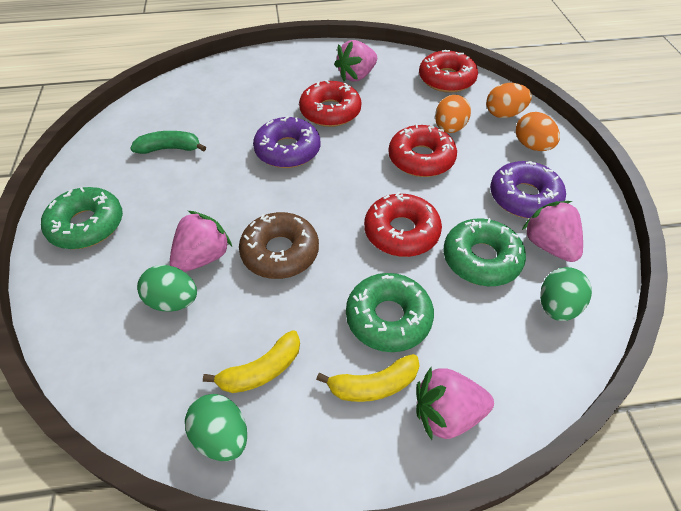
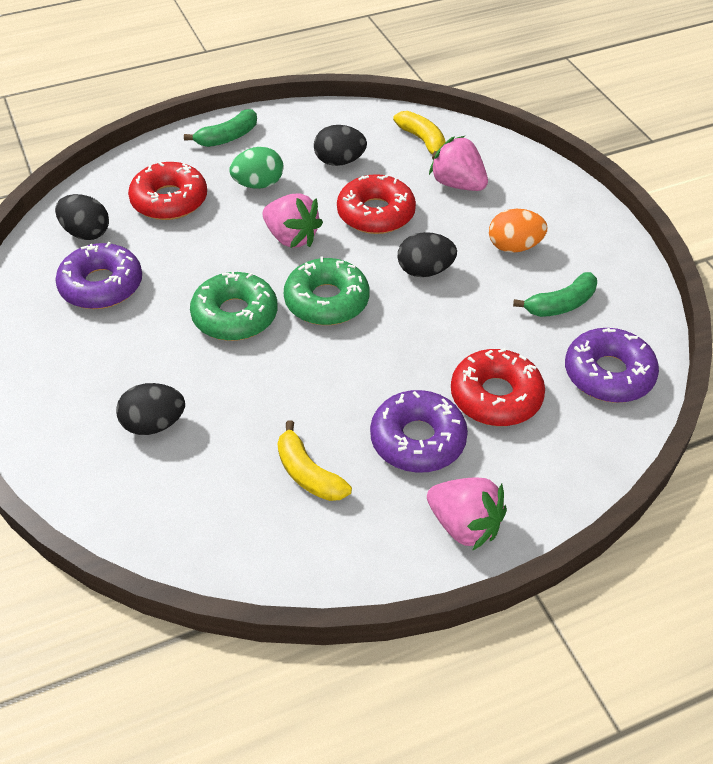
black egg: 0 -> 4
brown donut: 1 -> 0
green banana: 1 -> 2
green donut: 3 -> 2
green egg: 3 -> 1
orange egg: 3 -> 1
pink strawberry: 4 -> 3
purple donut: 2 -> 3
red donut: 4 -> 3

